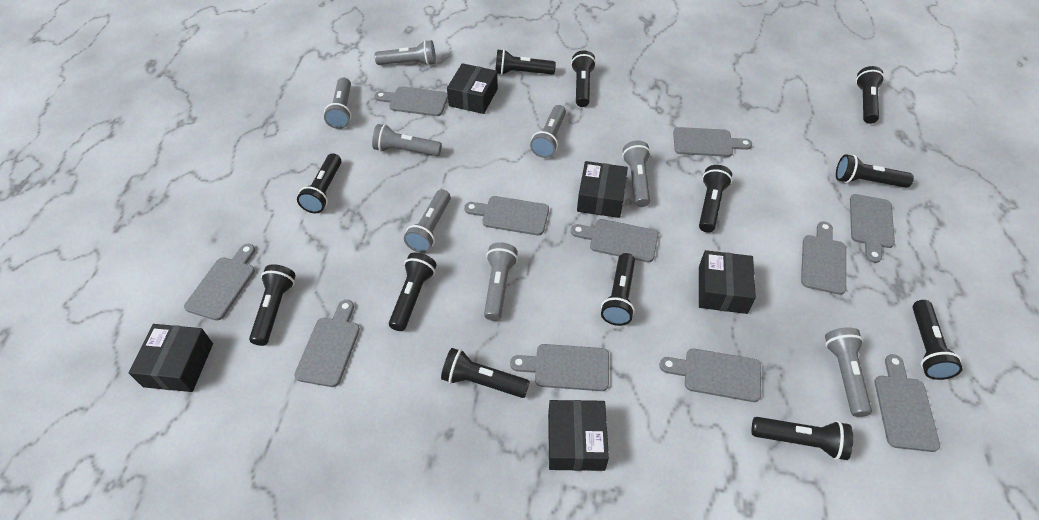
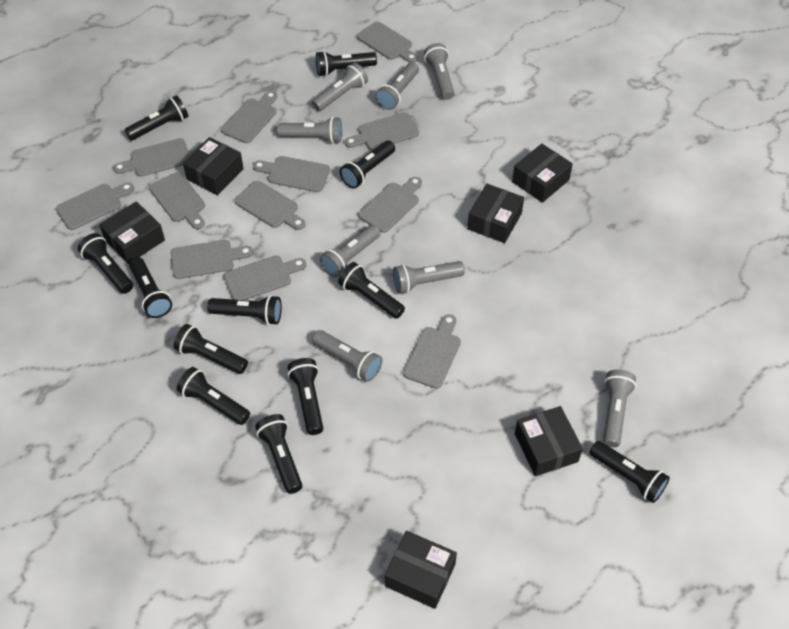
black box: 5 -> 6
grey cutting board: 11 -> 12

